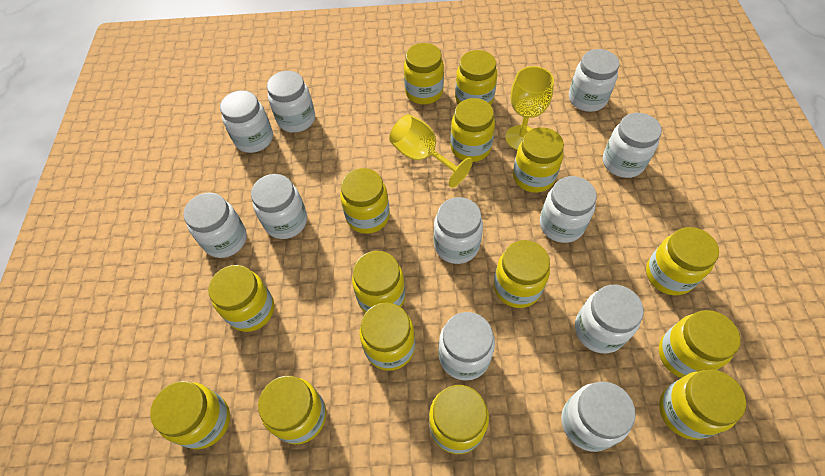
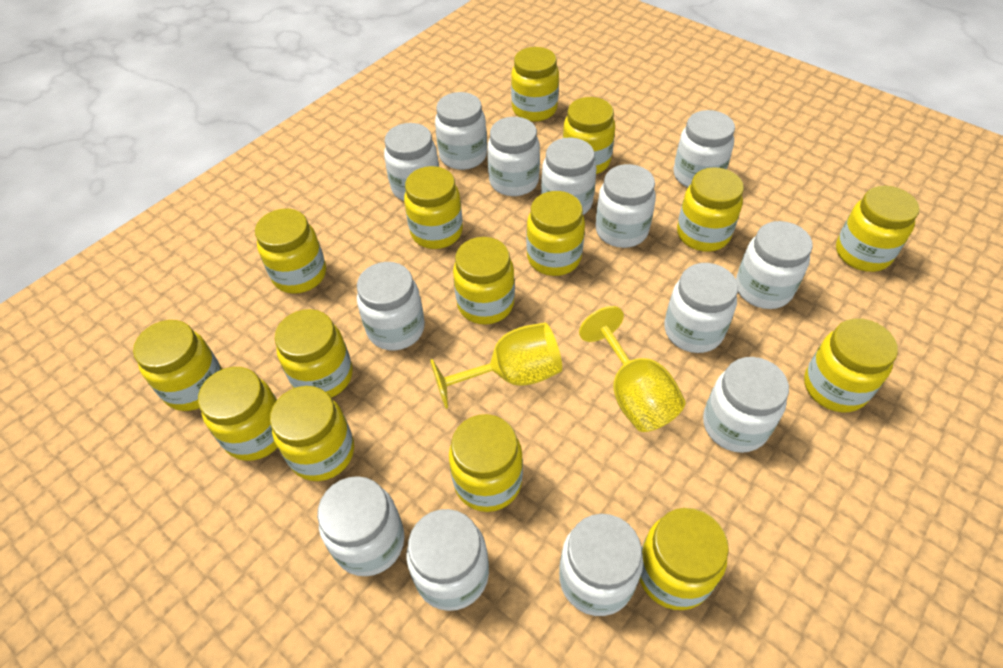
white jar: 11 -> 13

